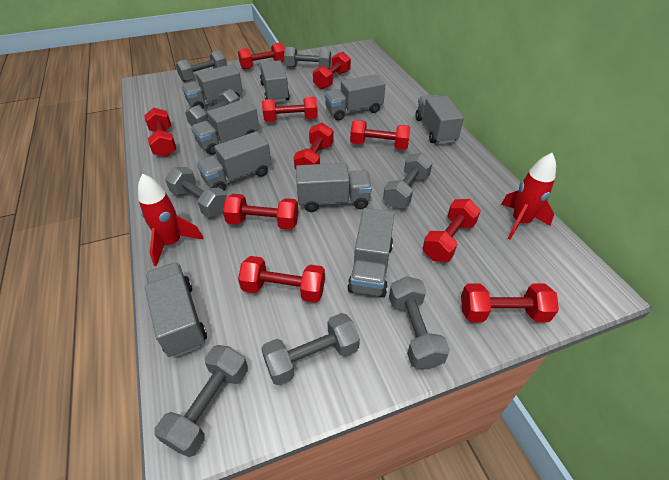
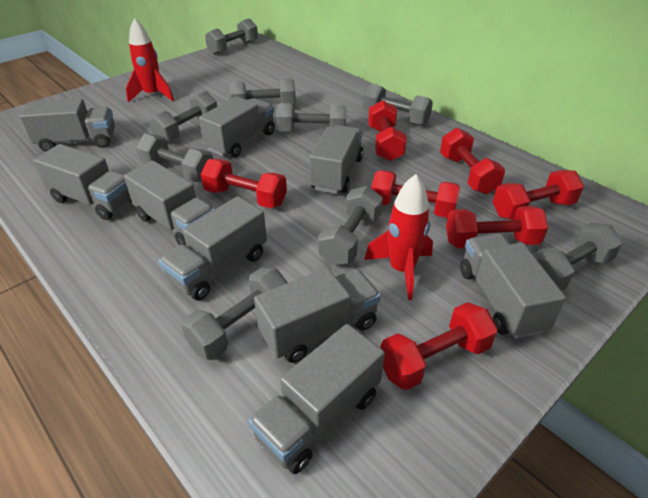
grey dumbbell: 8 -> 9
red dumbbell: 10 -> 7

